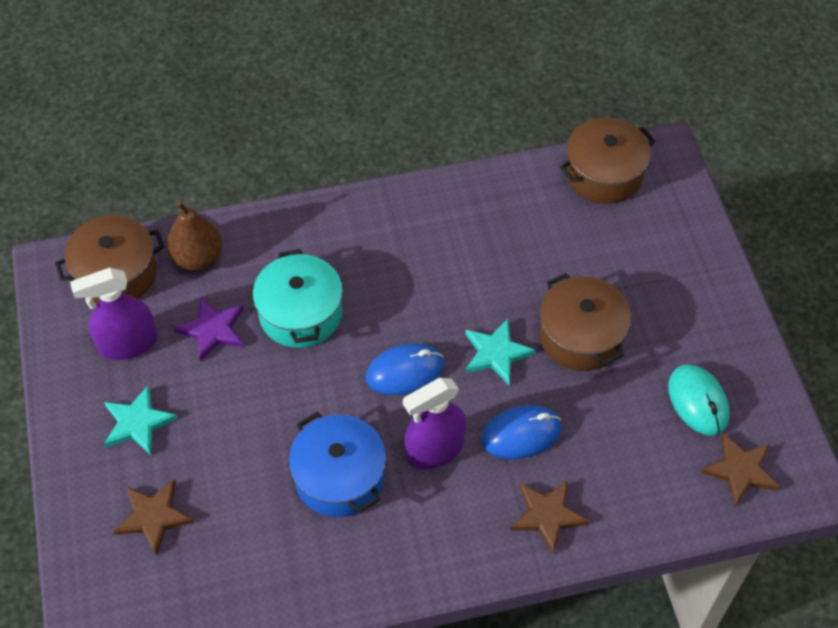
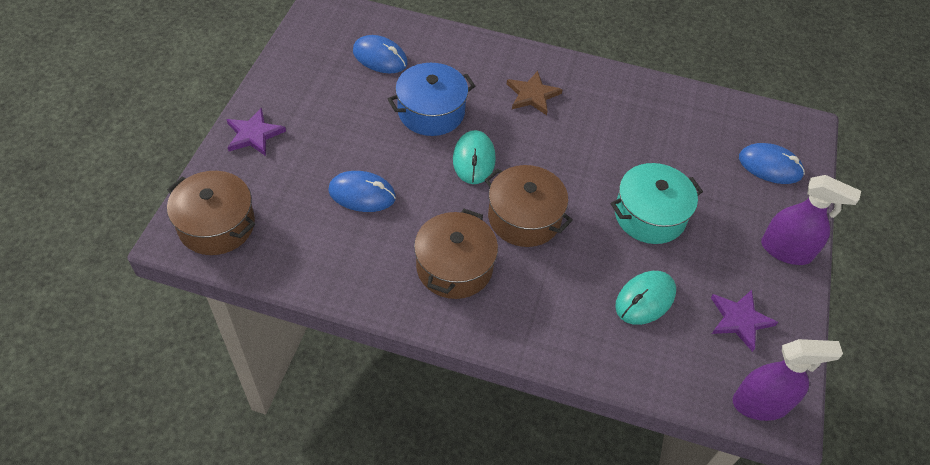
blue mouse: 2 -> 3
brown pear: 1 -> 0
brown star: 3 -> 1
purple star: 1 -> 2
turquoise mouse: 1 -> 2
turquoise star: 2 -> 0

